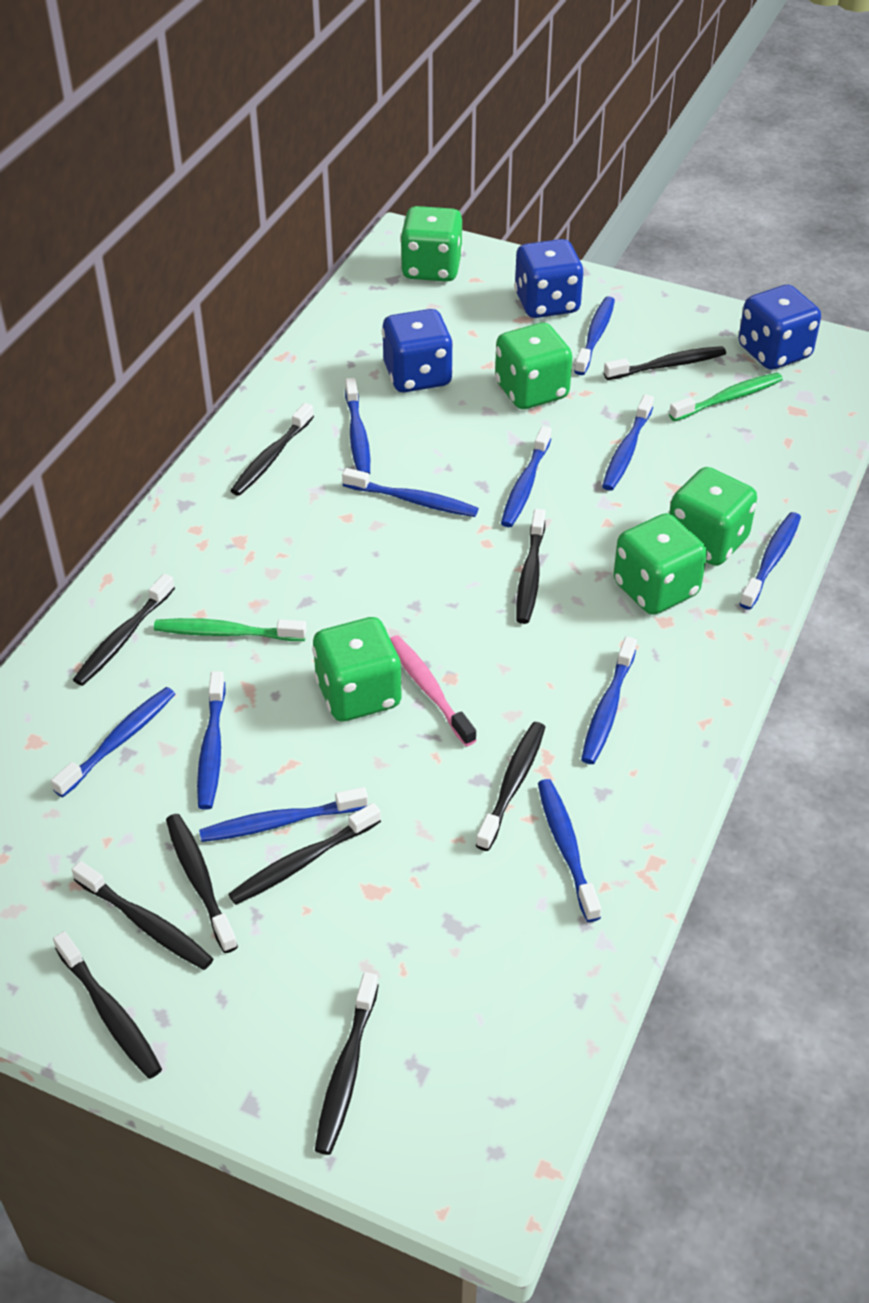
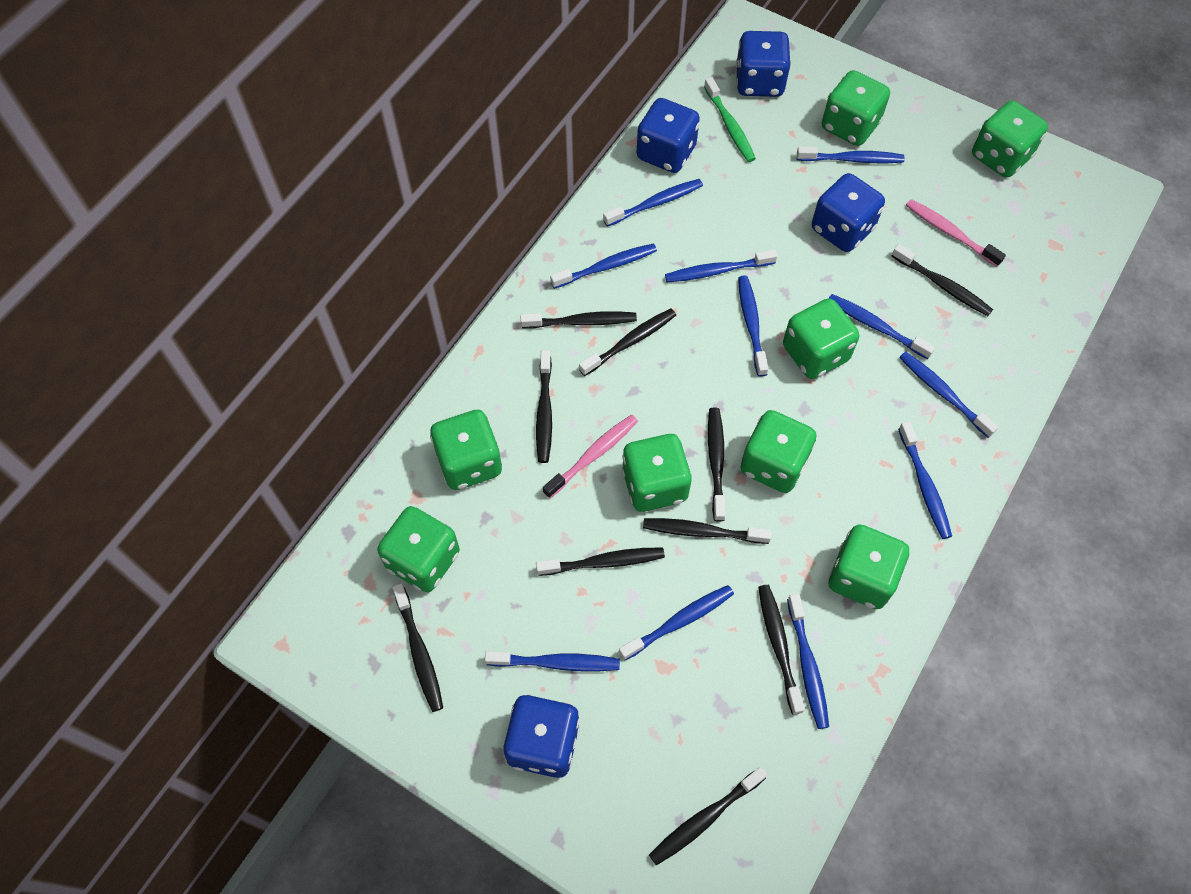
blue dice: 3 -> 4
green dice: 5 -> 8
green toothbrush: 2 -> 1
pink toothbrush: 1 -> 2

